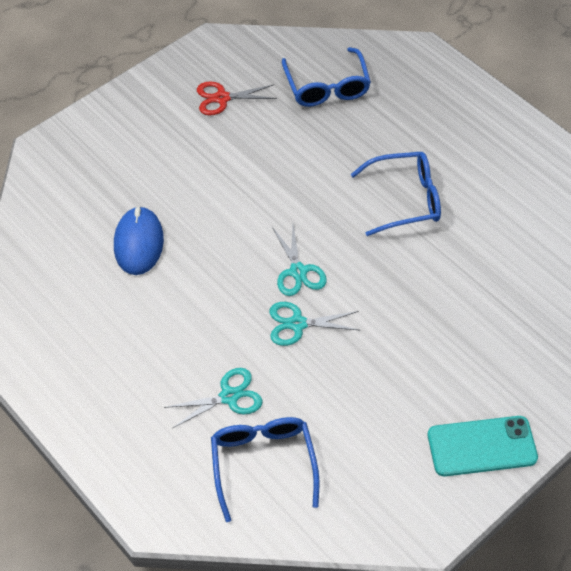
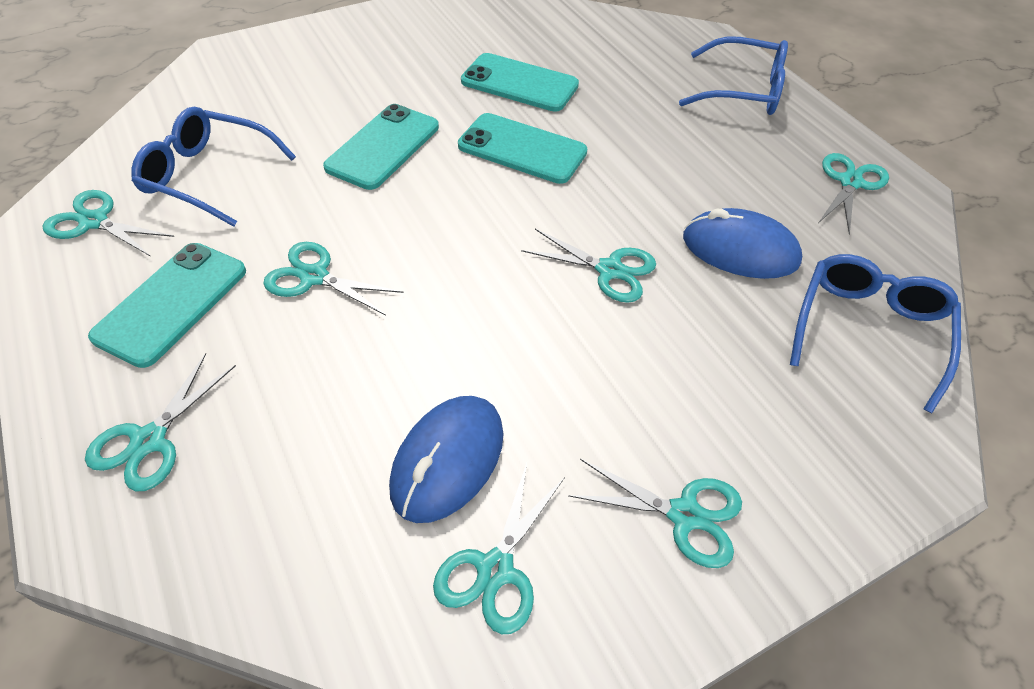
blue mouse: 1 -> 2
red scissors: 1 -> 0
turquoise phone: 1 -> 4
turquoise scissors: 3 -> 7

